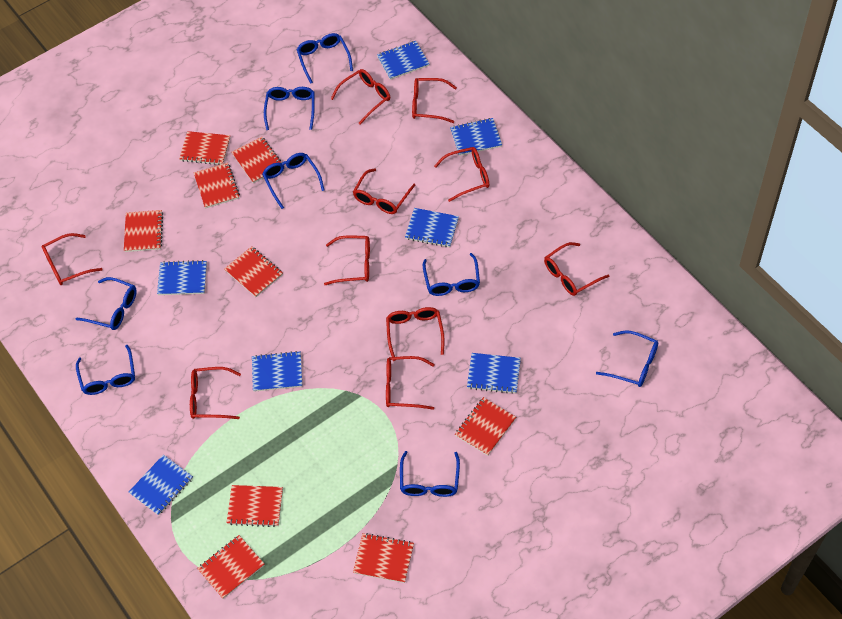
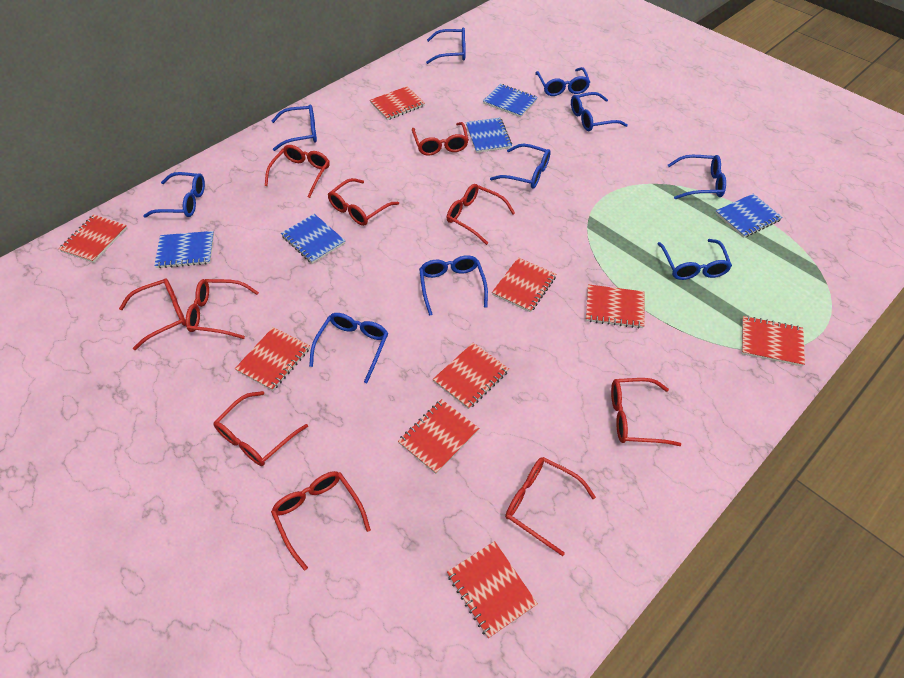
blue glasses: 8 -> 10
blue notebook: 7 -> 5

